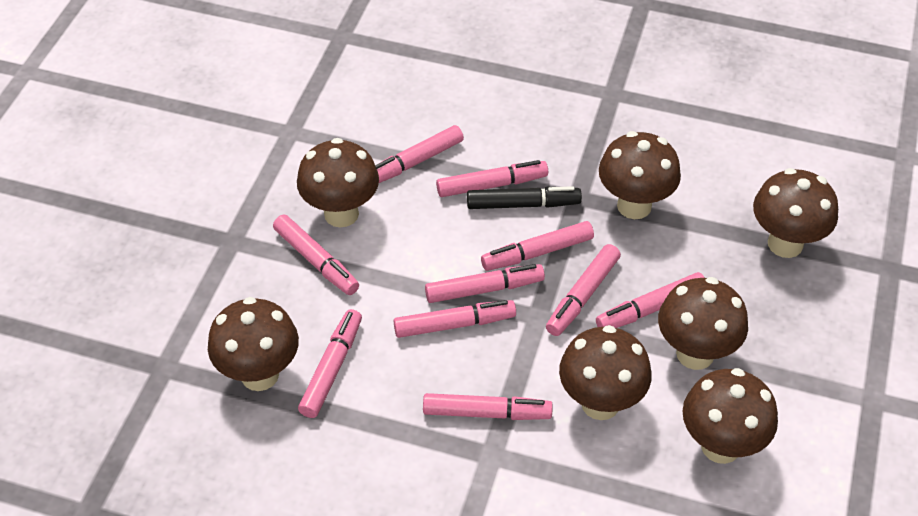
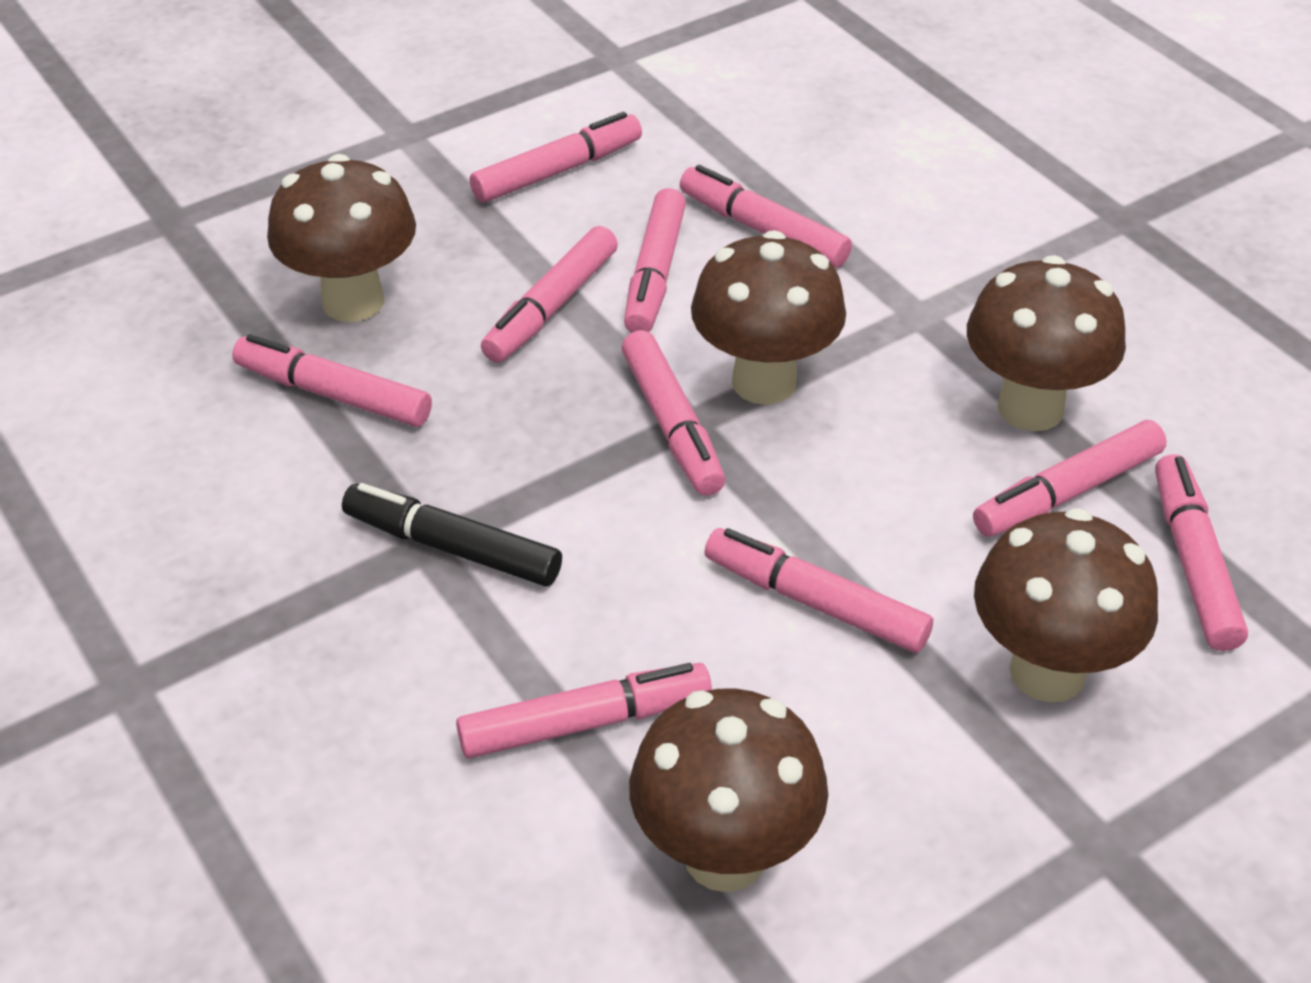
brown mushroom: 7 -> 5

